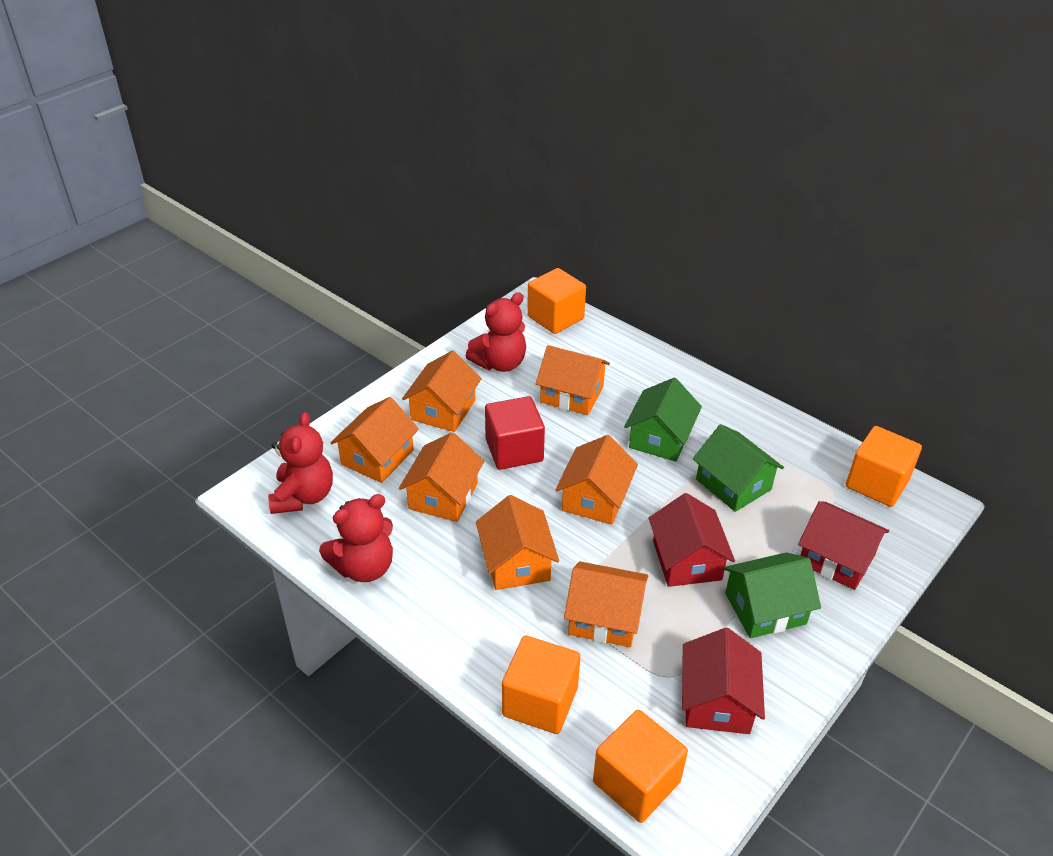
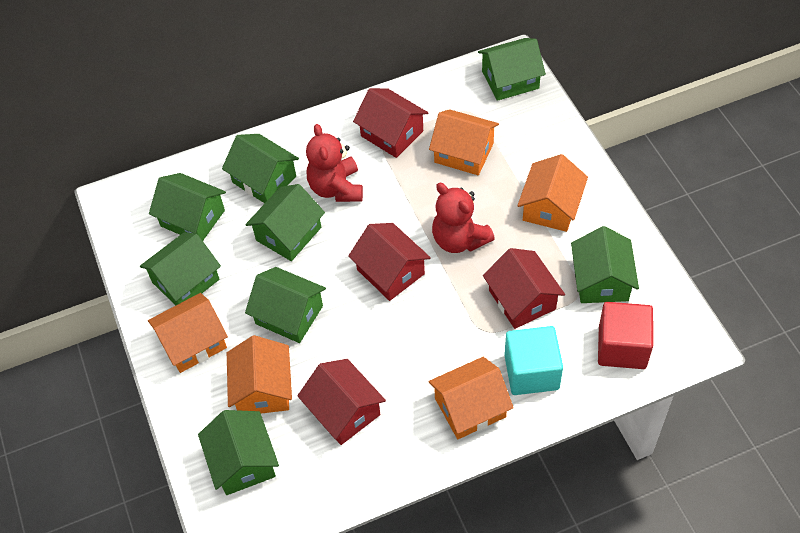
green house: 3 -> 8
orange cube: 4 -> 0
orange house: 7 -> 5
red house: 3 -> 4
red teddy bear: 3 -> 2
turquoise cube: 0 -> 1

